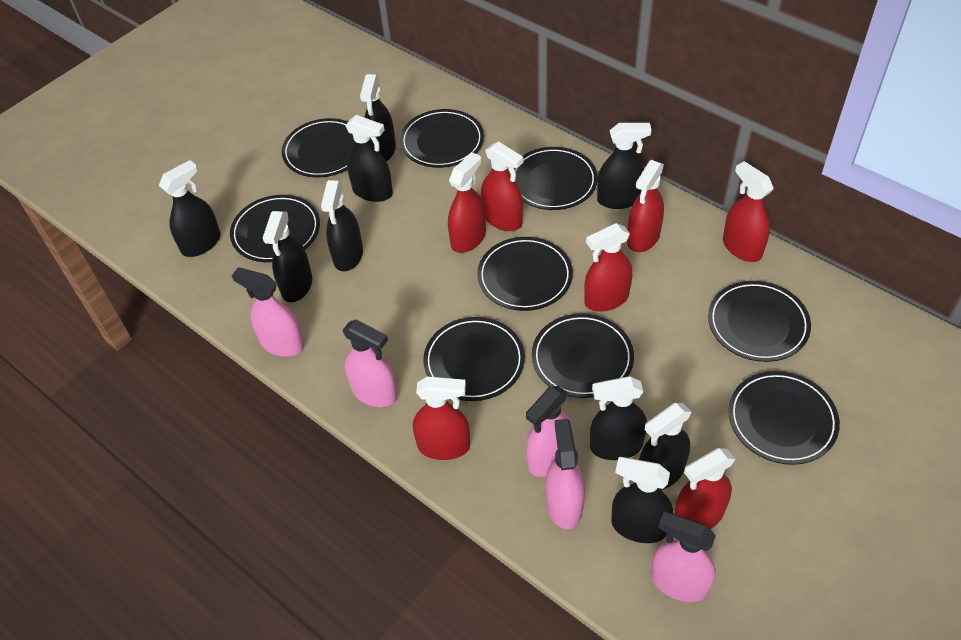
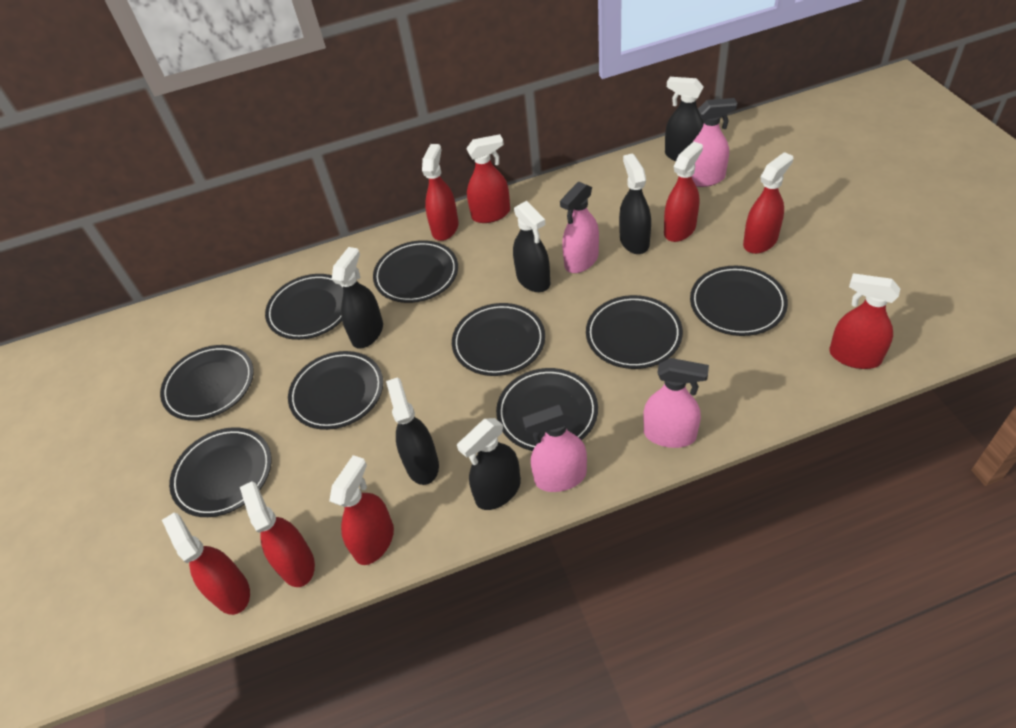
black spray bottle: 9 -> 6
pink spray bottle: 5 -> 4
red spray bottle: 7 -> 8

